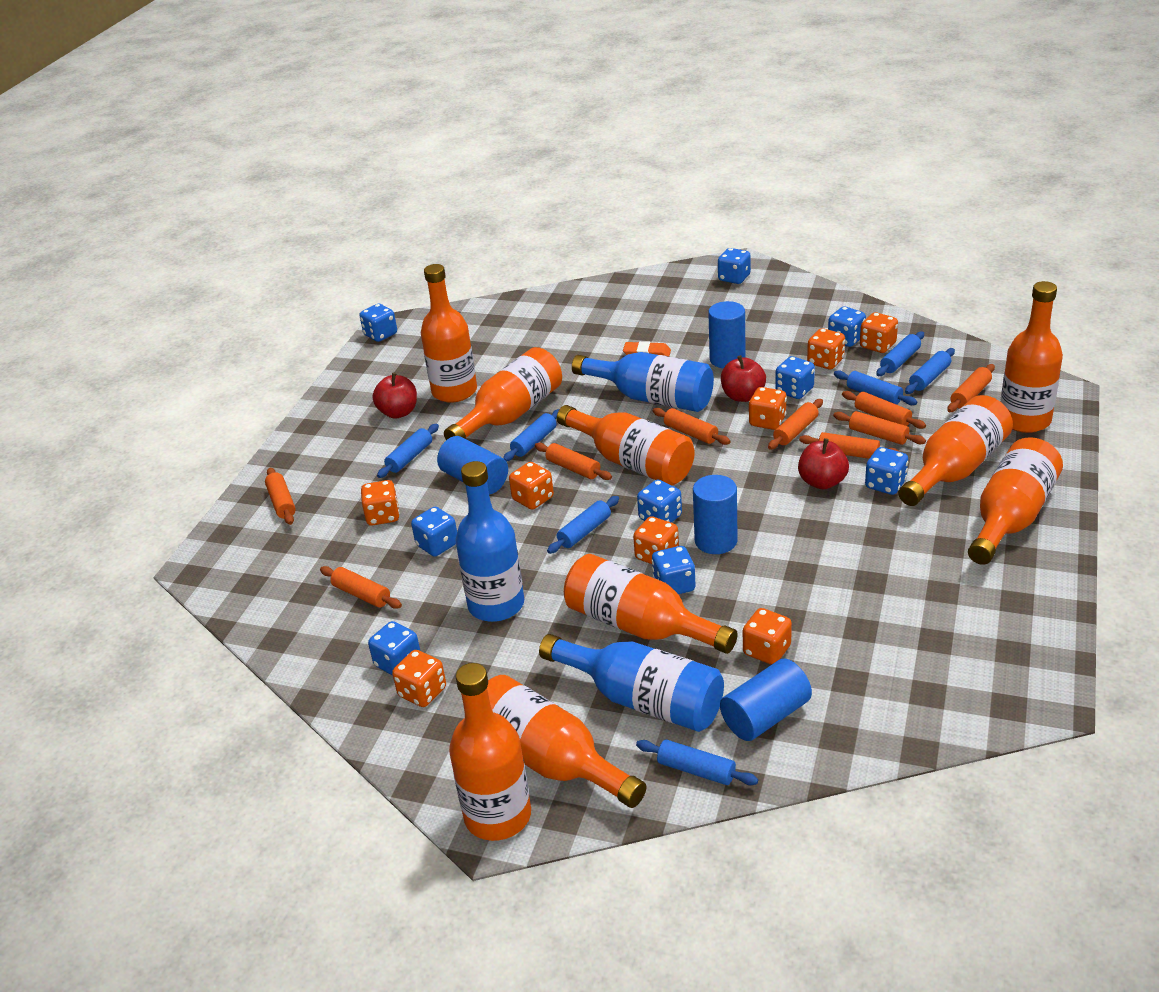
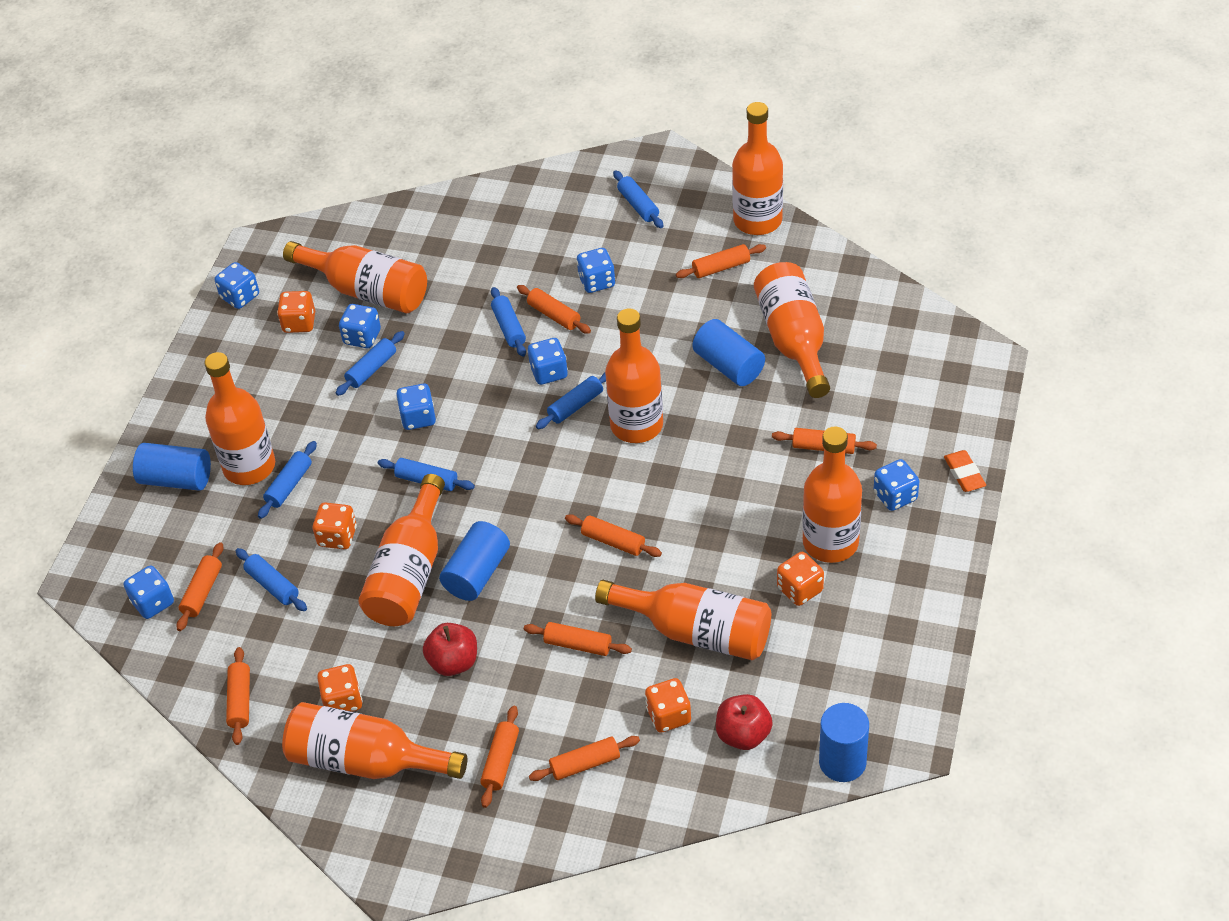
blue bottle: 3 -> 0
blue dice: 9 -> 7
orange dice: 8 -> 5
red apple: 3 -> 2

